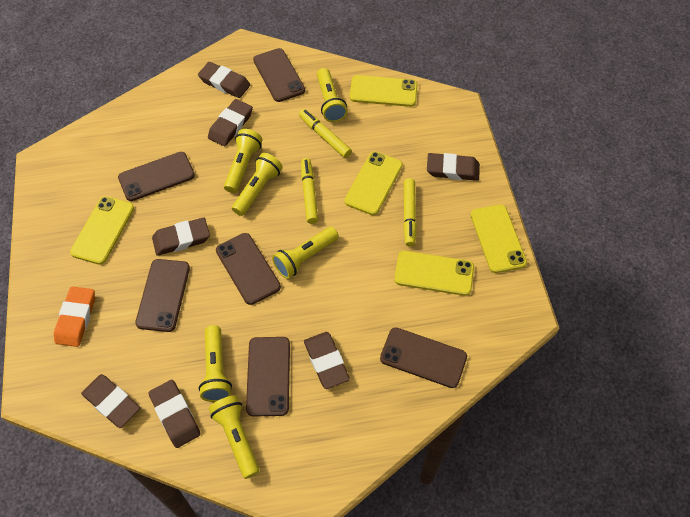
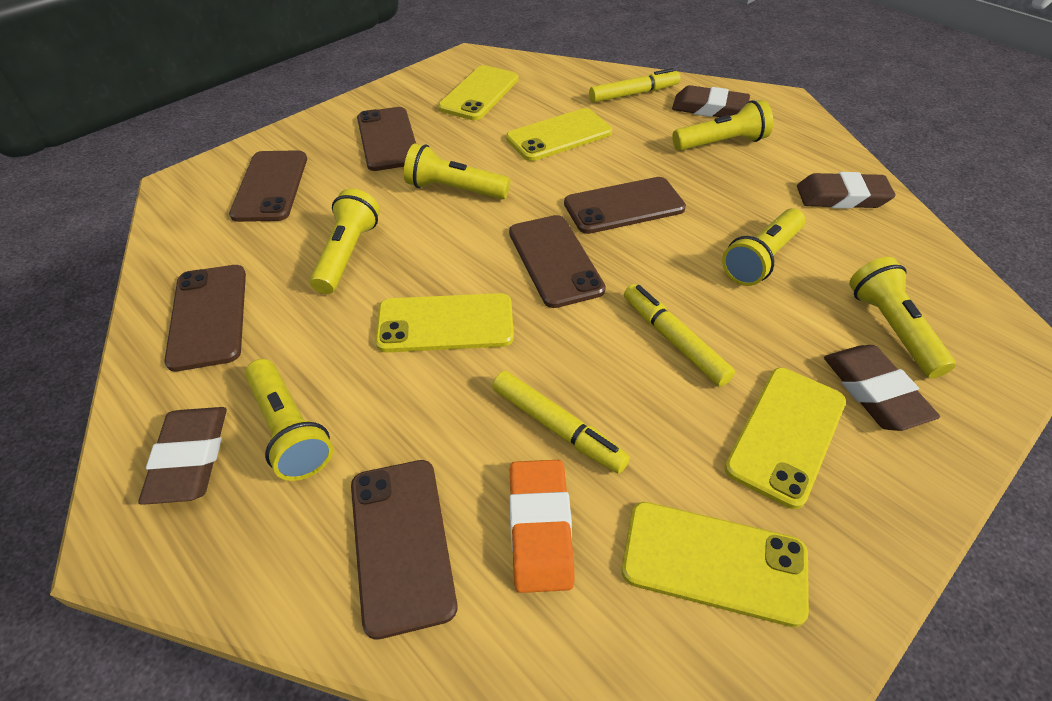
brown eraser: 7 -> 4

